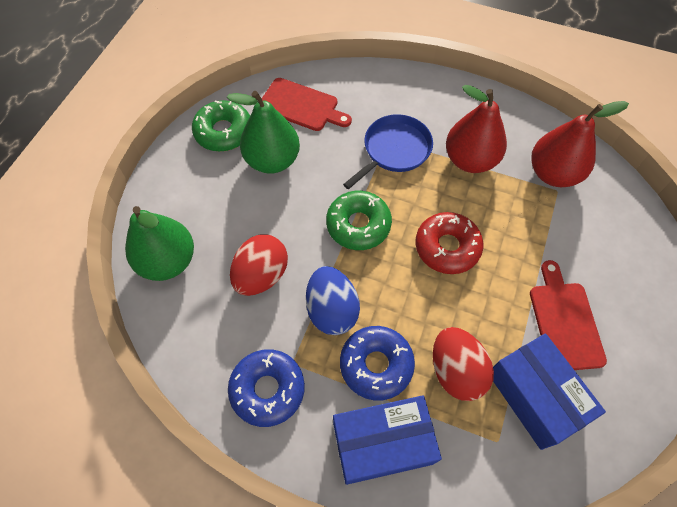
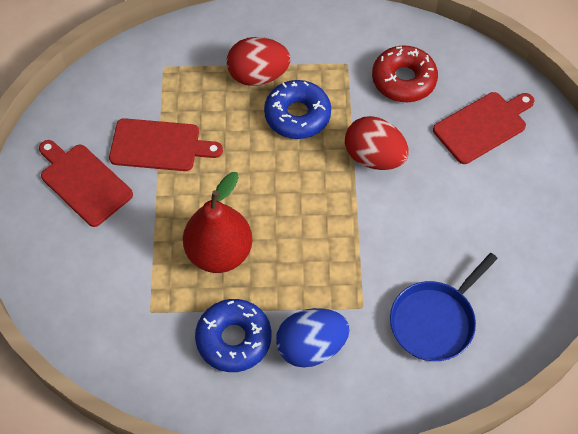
blue box: 2 -> 0
green donut: 2 -> 0
green pear: 2 -> 0
red cutting board: 2 -> 3
red pear: 2 -> 1

